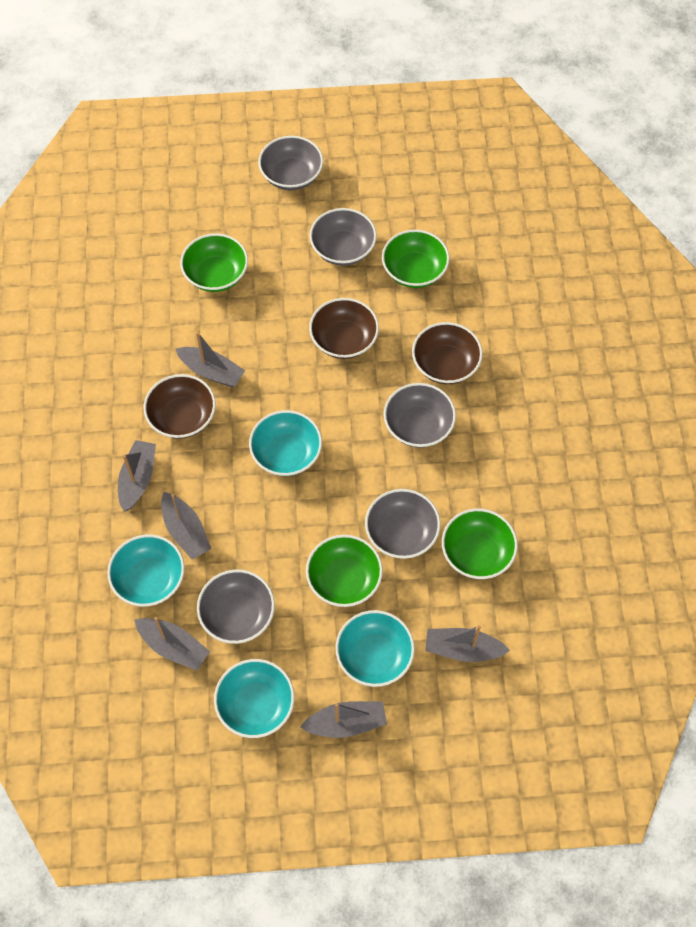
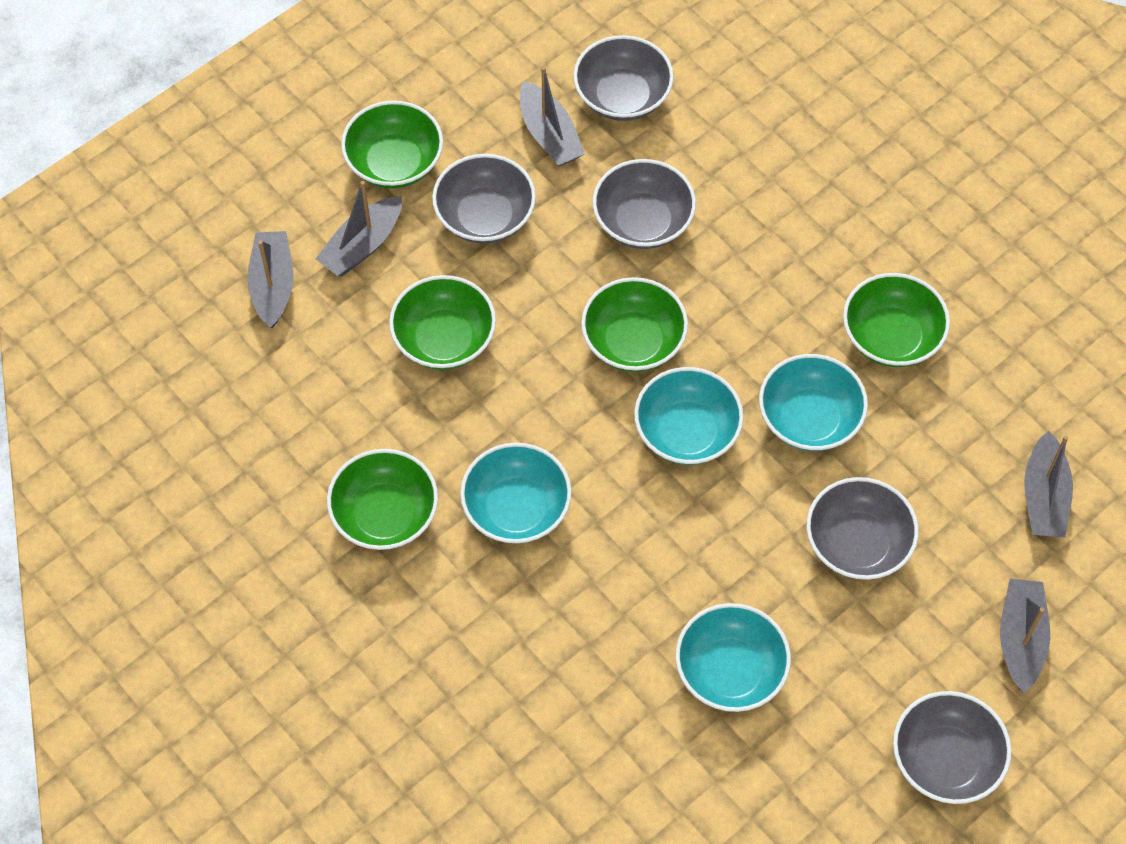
brown bowl: 3 -> 0
green bowl: 4 -> 5
grey boat: 6 -> 5

